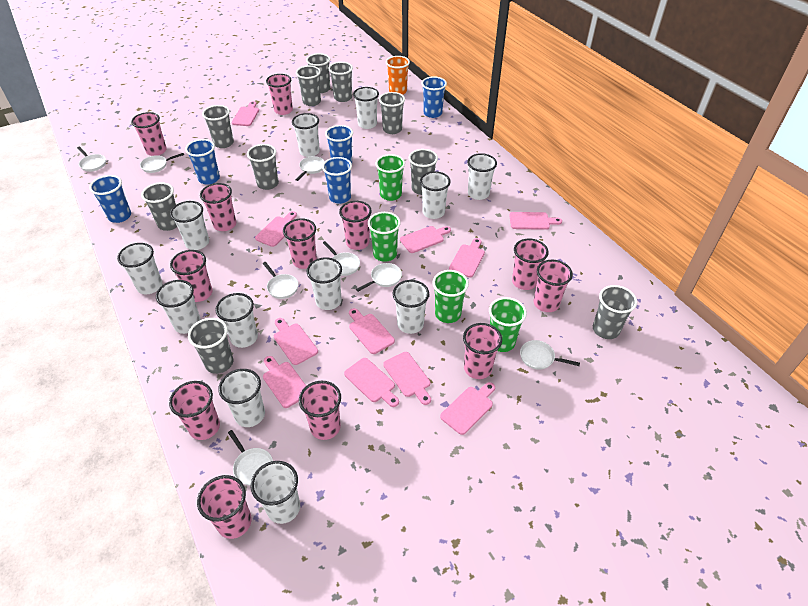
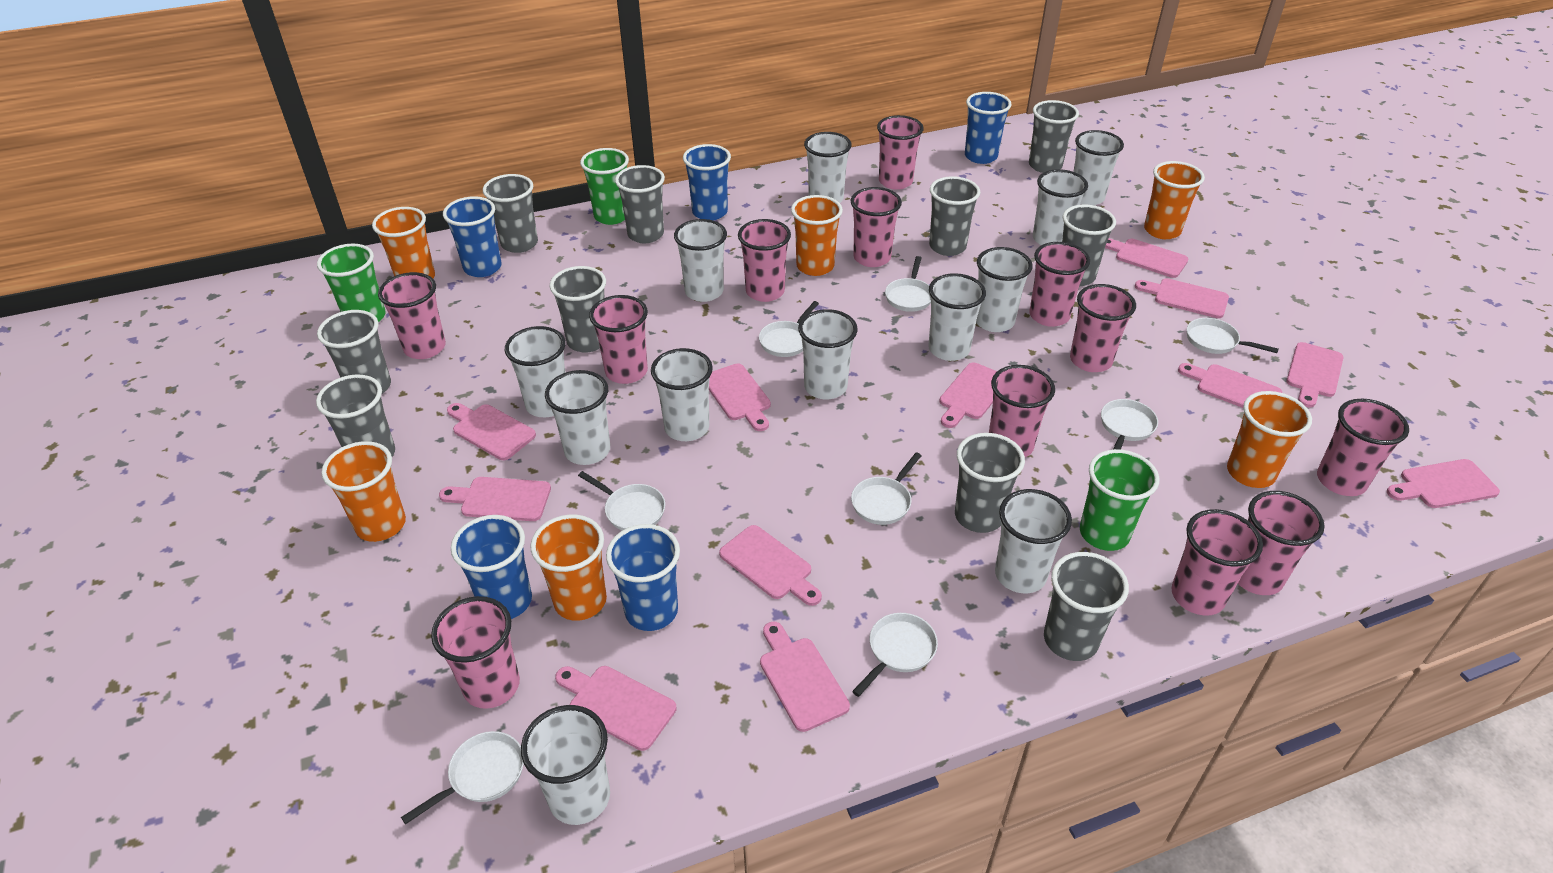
green cup: 4 -> 3
orange cup: 1 -> 6
pink cutting board: 11 -> 12

